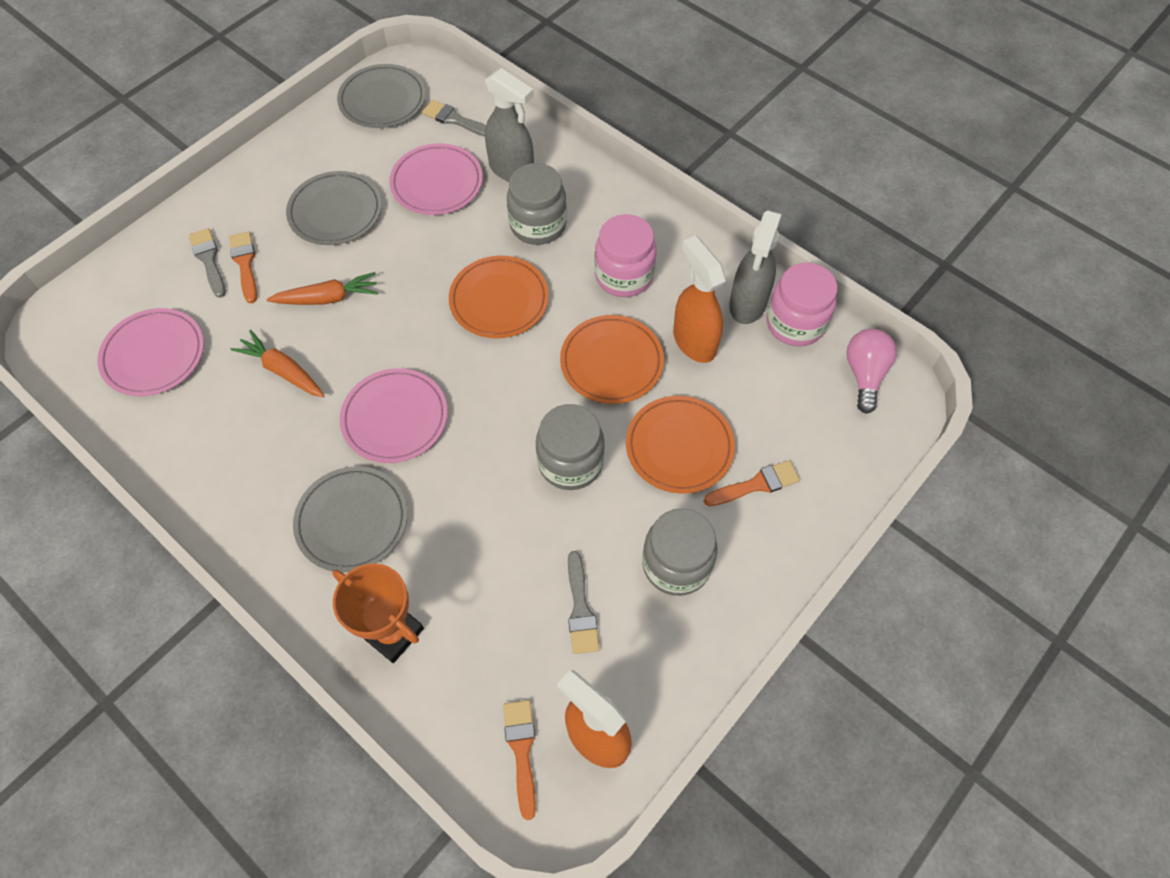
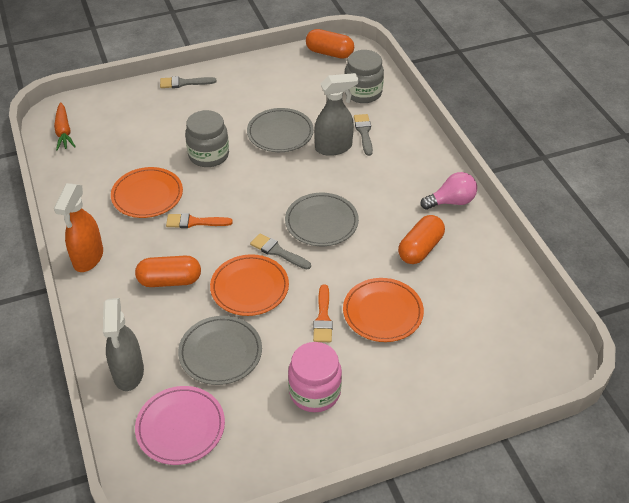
grey jar: 3 -> 2
orange brush: 3 -> 2
orange capsule: 0 -> 3
orange carrot: 2 -> 1
orange spray bottle: 2 -> 1
orange trophy: 1 -> 0
pink jar: 2 -> 1
pink plate: 3 -> 1

